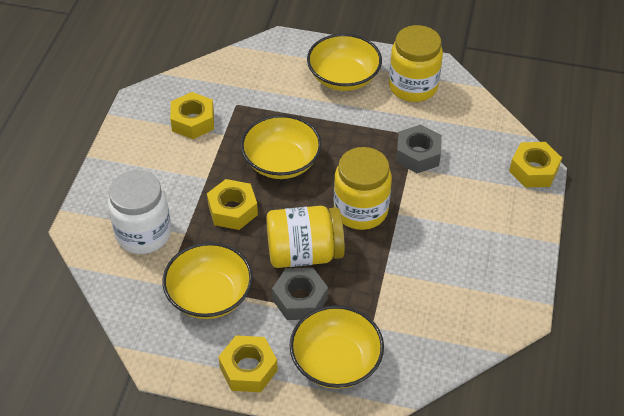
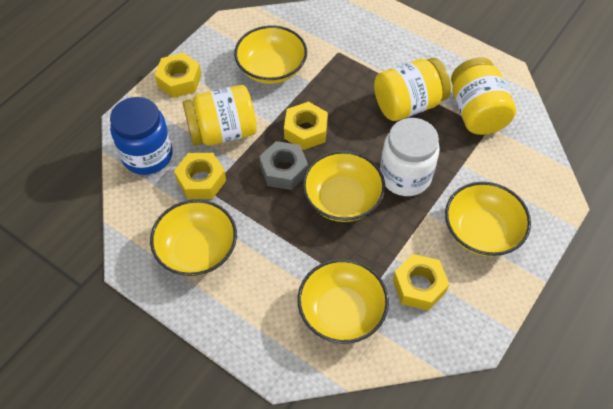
blue jar: 0 -> 1
grey nut: 2 -> 1
yellow bowl: 4 -> 5

